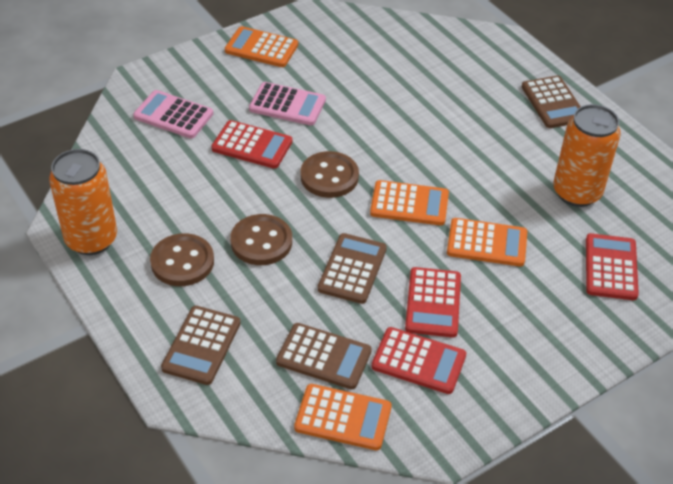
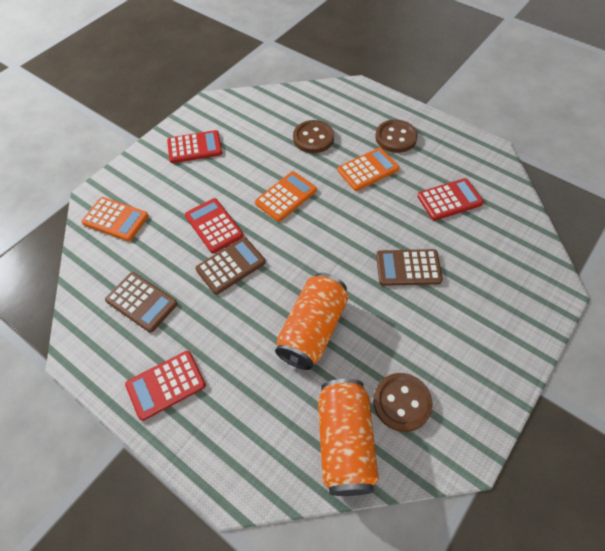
brown calculator: 4 -> 3
orange calculator: 4 -> 3
pink calculator: 2 -> 0

